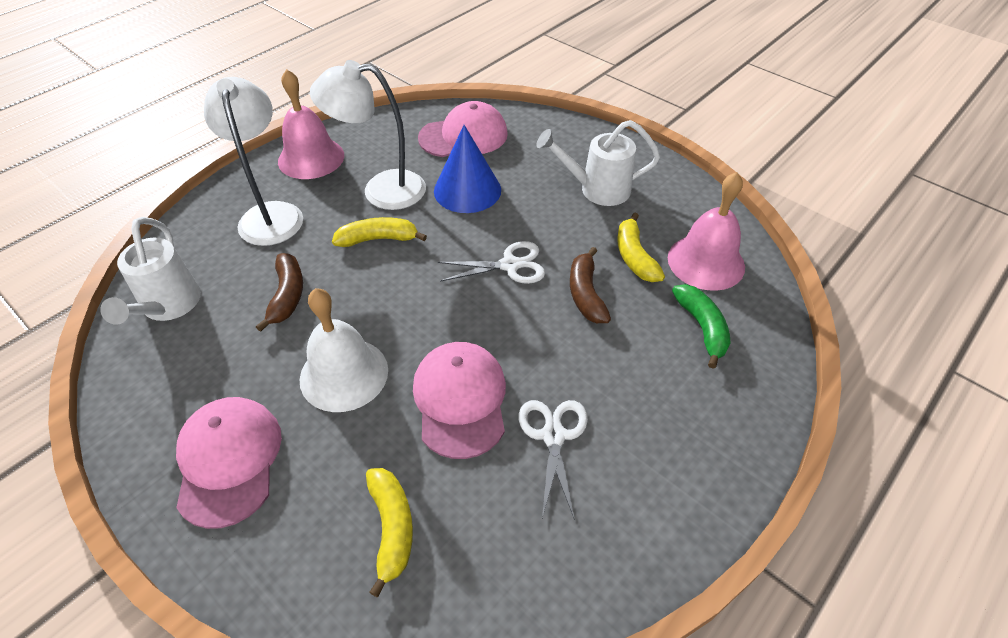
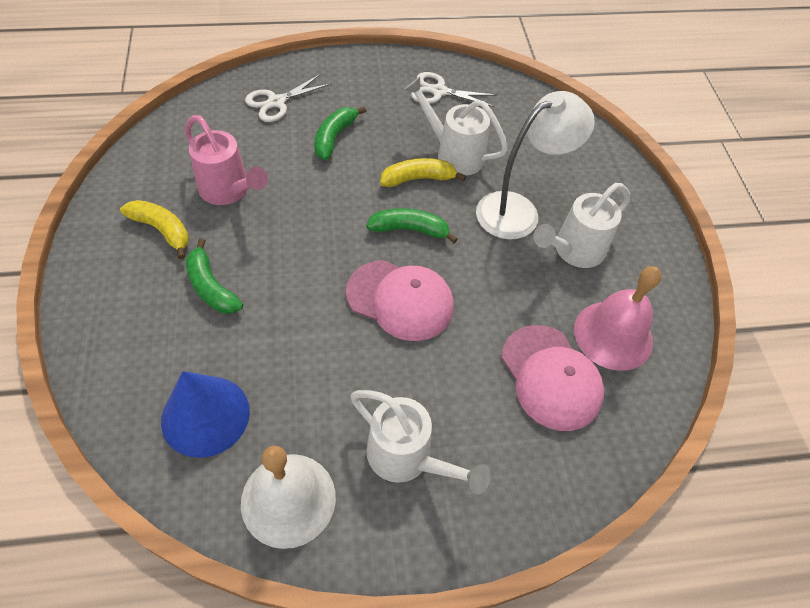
brown banana: 2 -> 0
green banana: 1 -> 3
pink bell: 2 -> 1
pink cap: 3 -> 2
pink watering can: 0 -> 1
white lamp: 2 -> 1
white watering can: 2 -> 3
yellow banana: 3 -> 2

